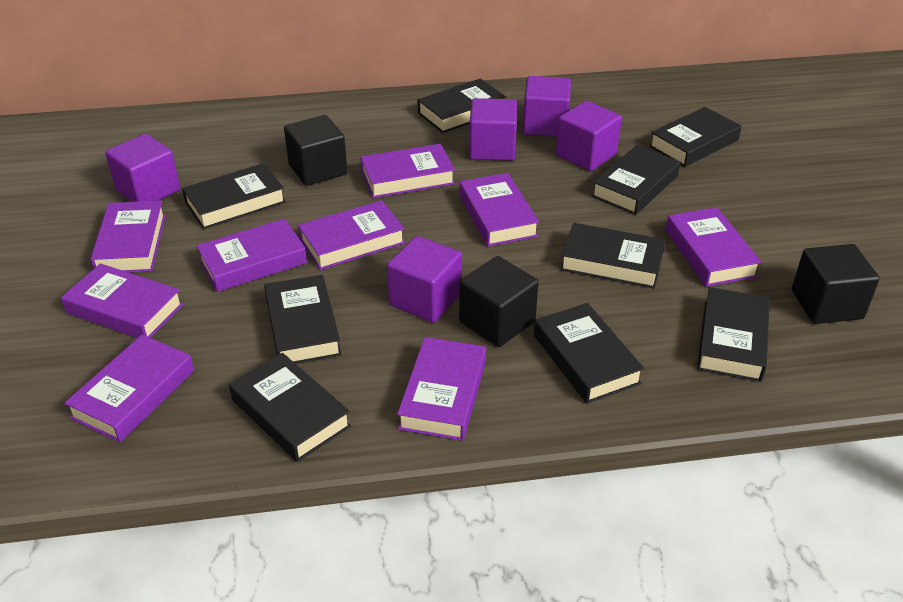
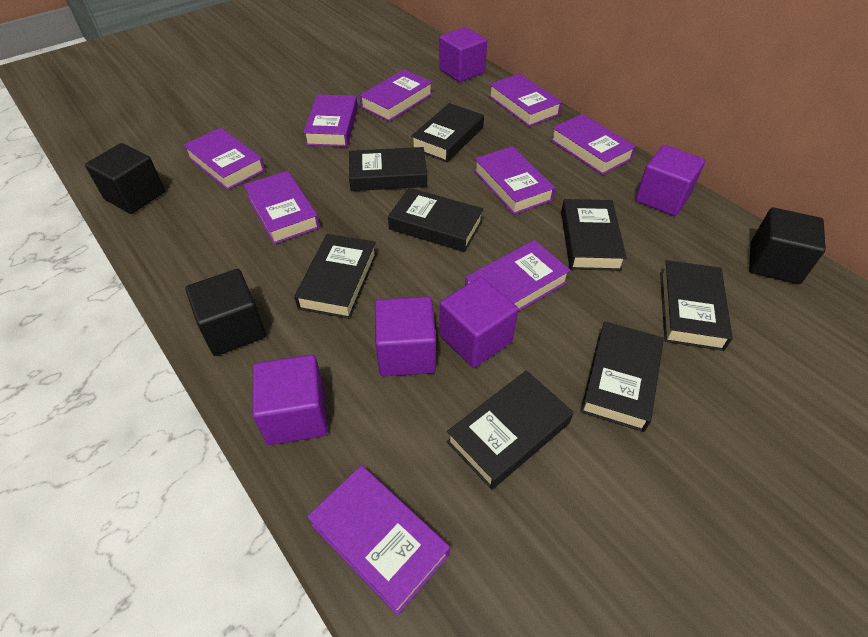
black book: 9 -> 8

